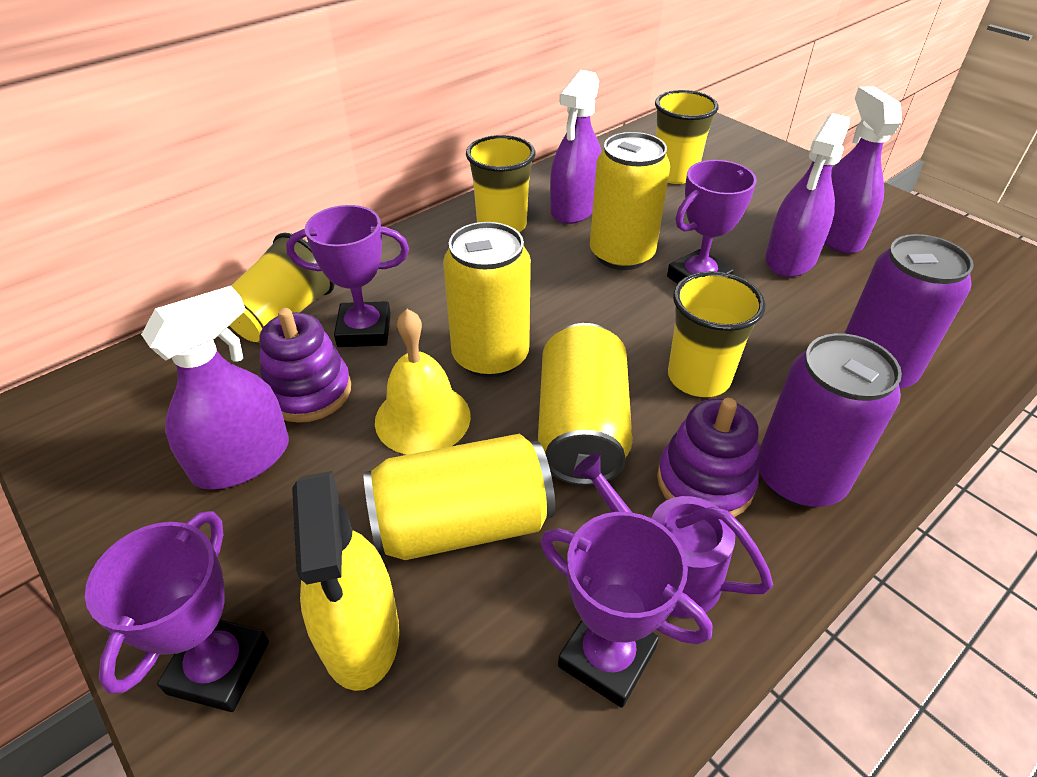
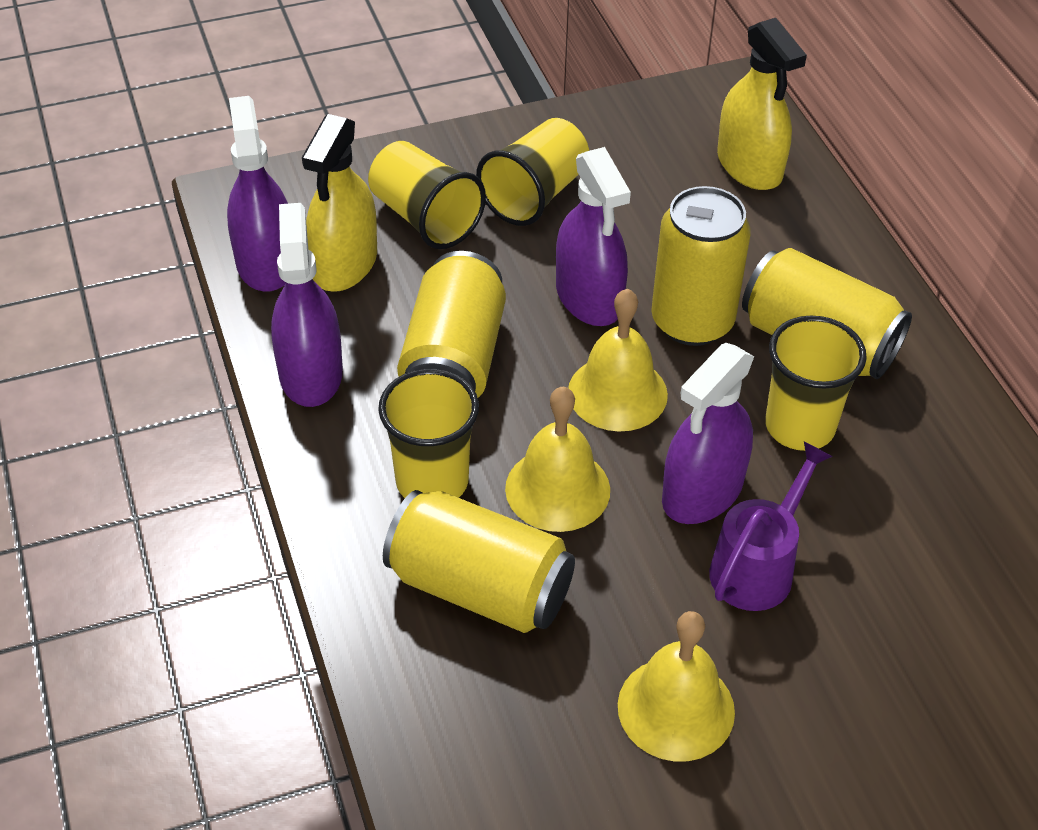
purple can: 2 -> 0
purple stacking toy: 2 -> 0
purple trophy: 4 -> 0
yellow bell: 1 -> 3
yellow spray bottle: 1 -> 2

